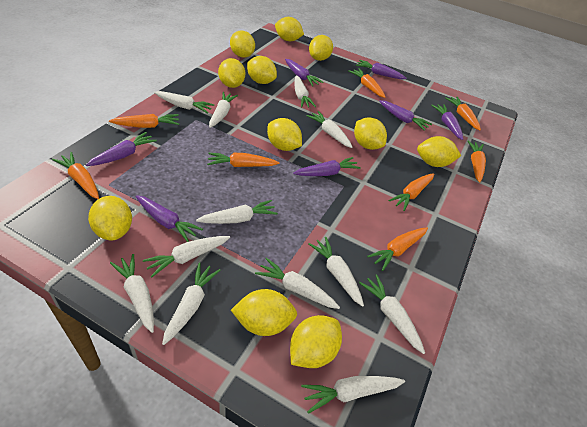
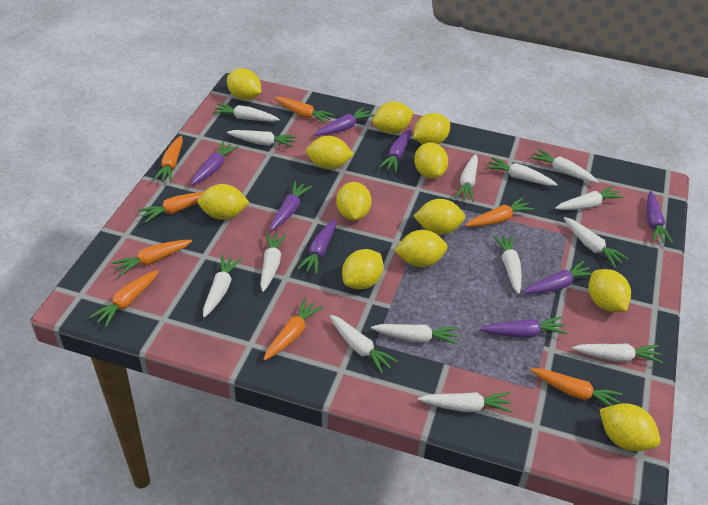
purple carrot: 7 -> 8
white carrot: 12 -> 14
yellow lemon: 11 -> 12

